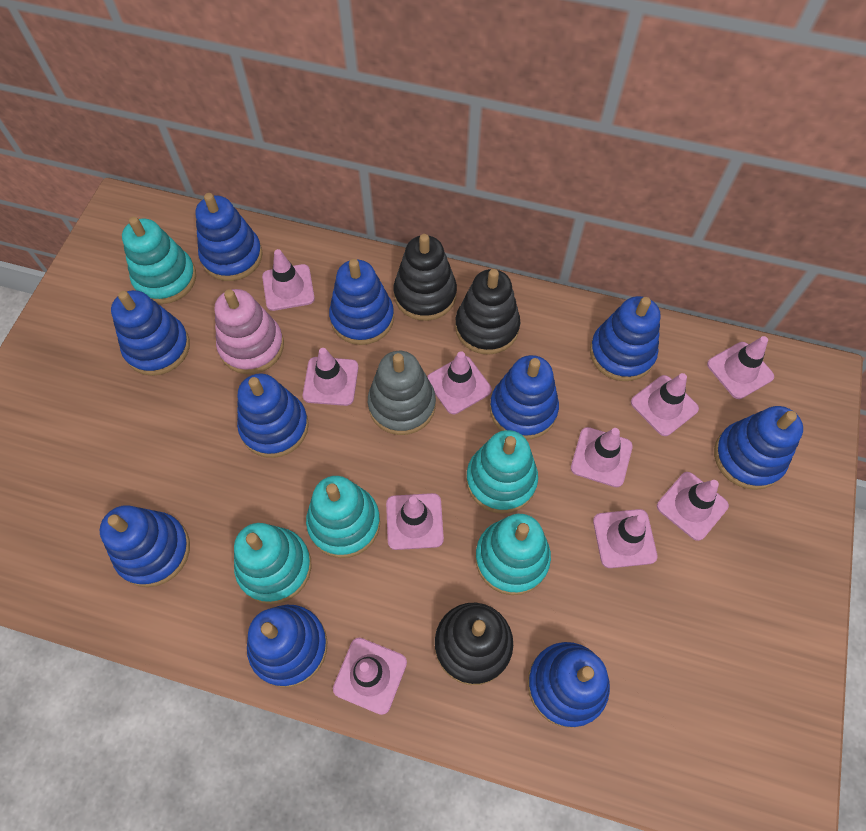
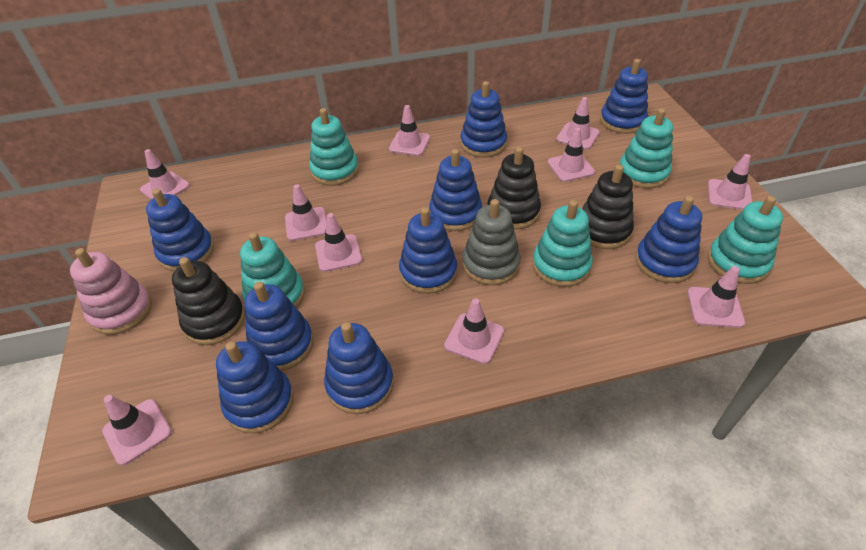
blue stacking toy: 10 -> 9

